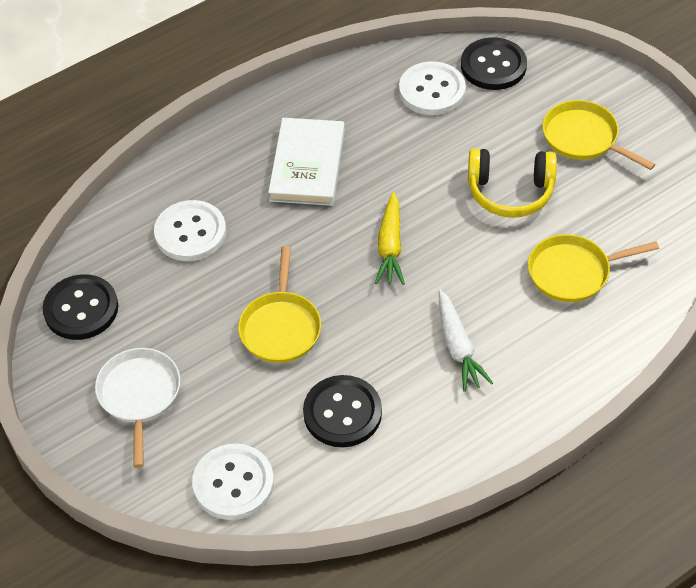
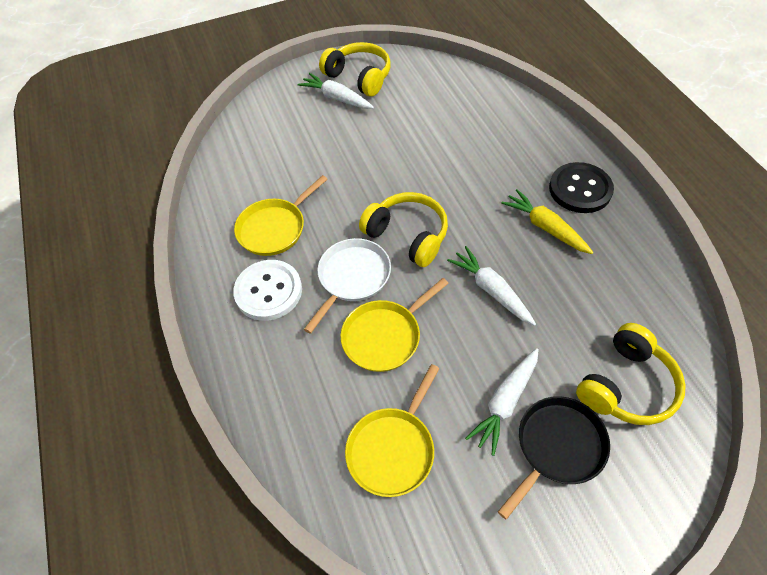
black button: 3 -> 1
black pan: 0 -> 1
white book: 1 -> 0
white button: 3 -> 1
white carrot: 1 -> 3
yellow headphones: 1 -> 3

